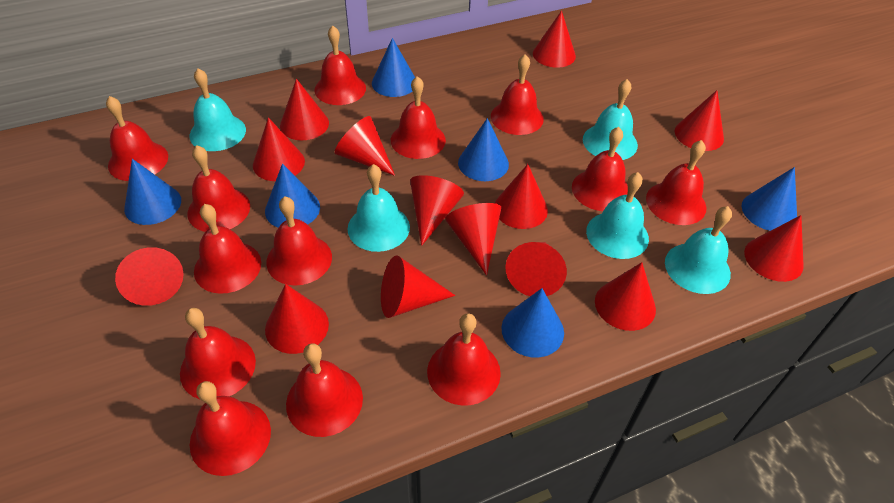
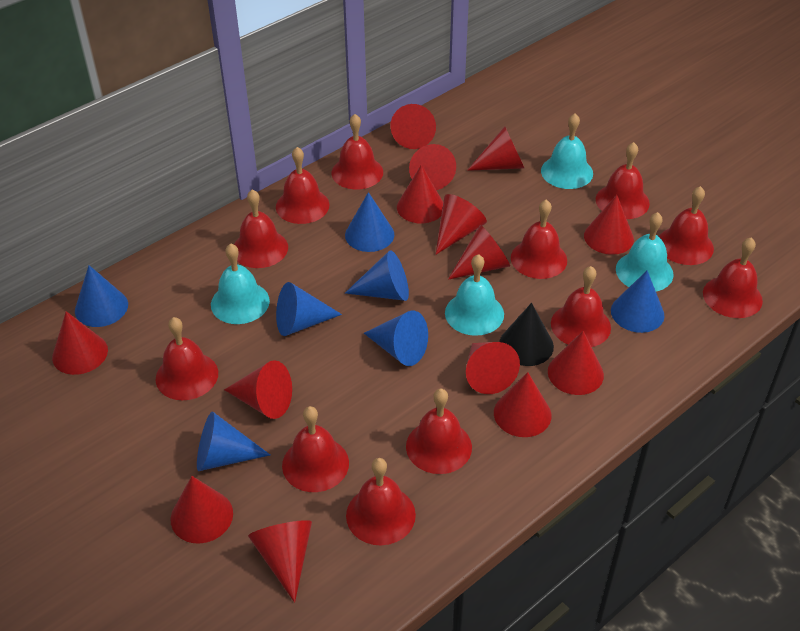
black cone: 0 -> 1
blue cone: 6 -> 7
red bell: 13 -> 12
turquoise bell: 5 -> 4

